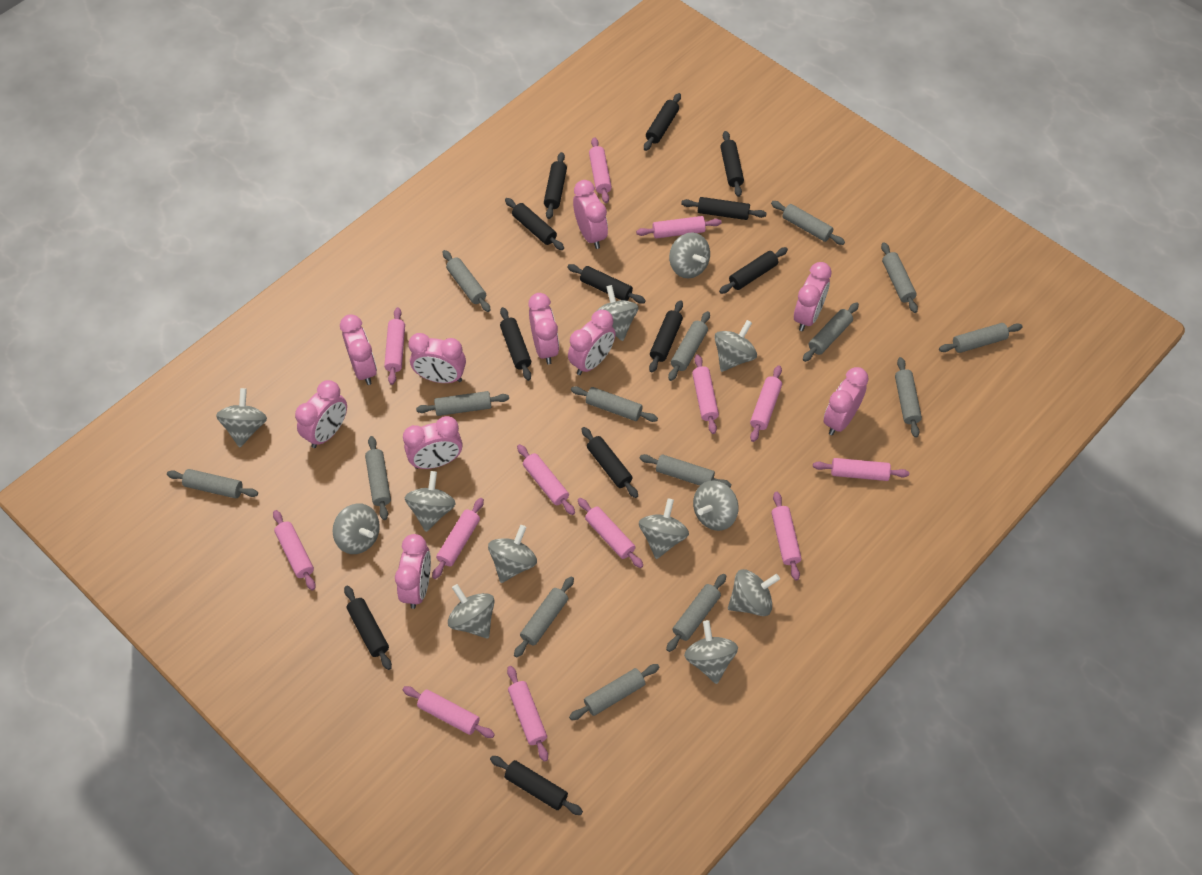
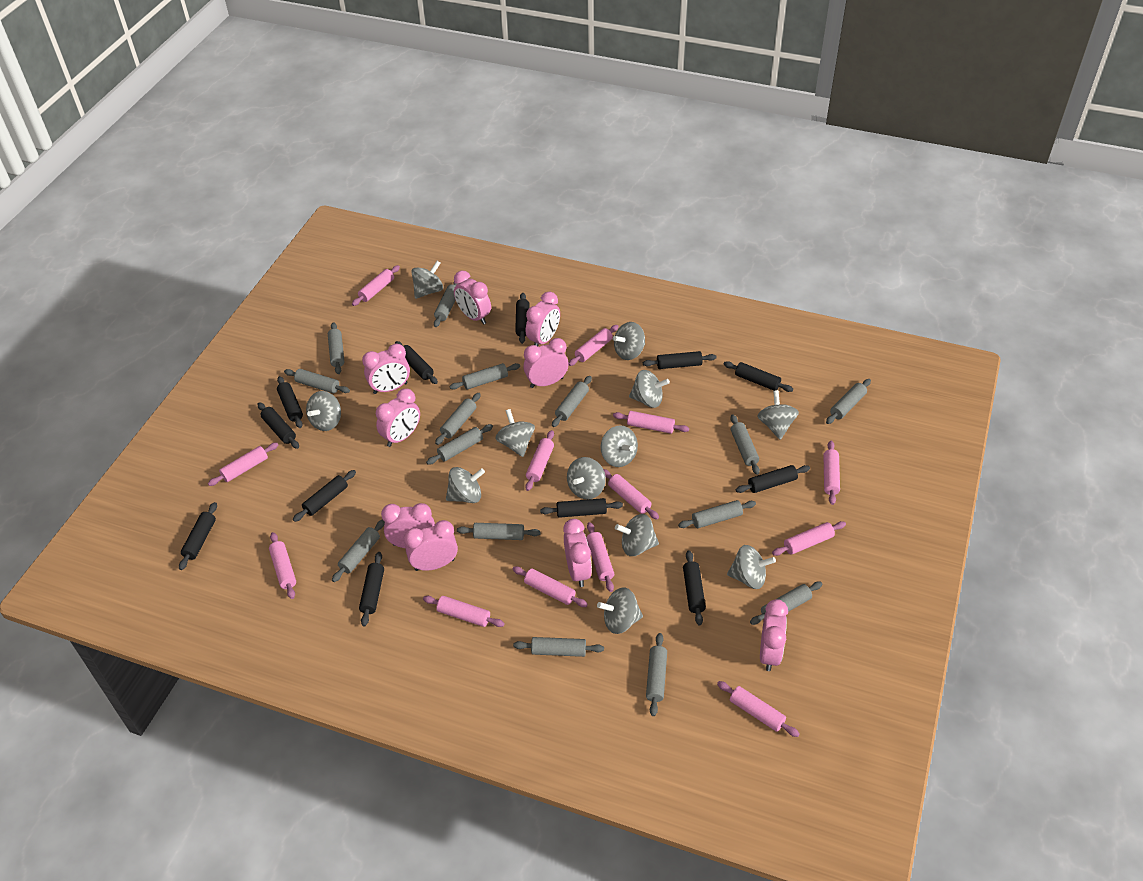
pink clock: 10 -> 9

